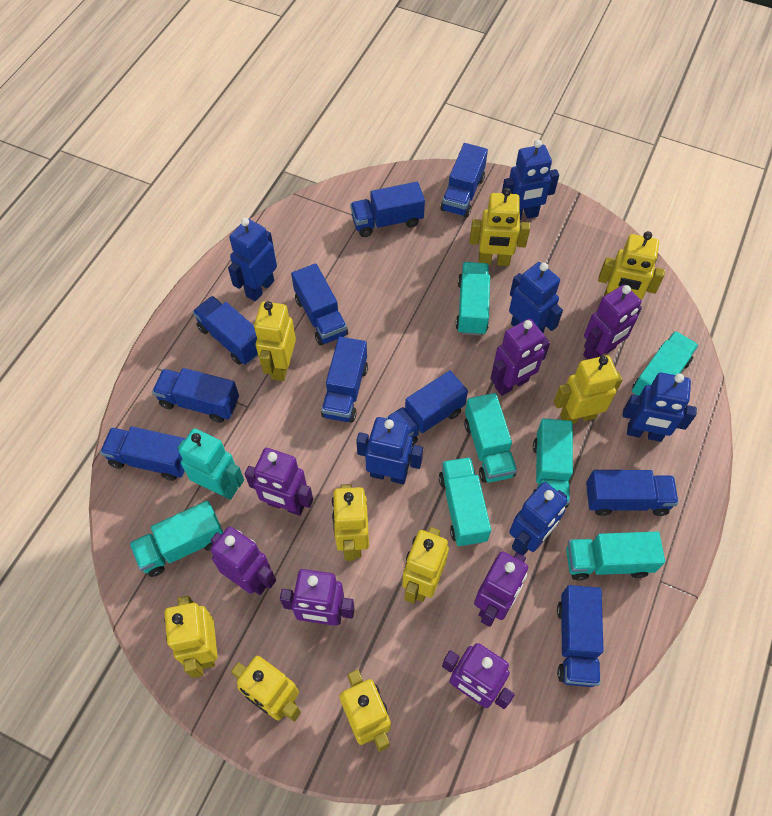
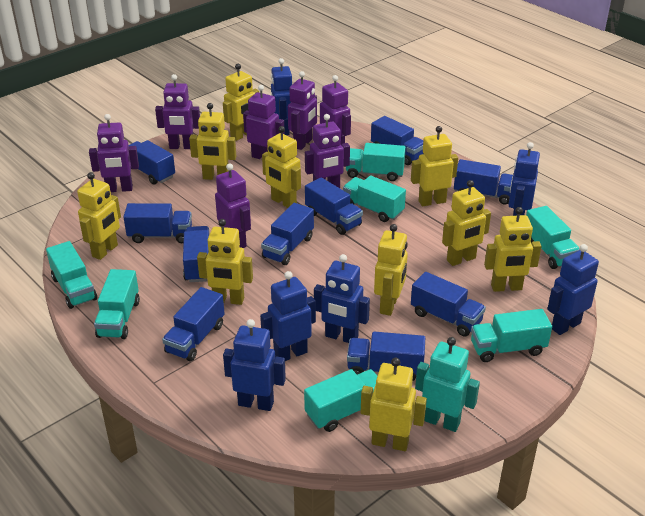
yellow robot: 9 -> 10

